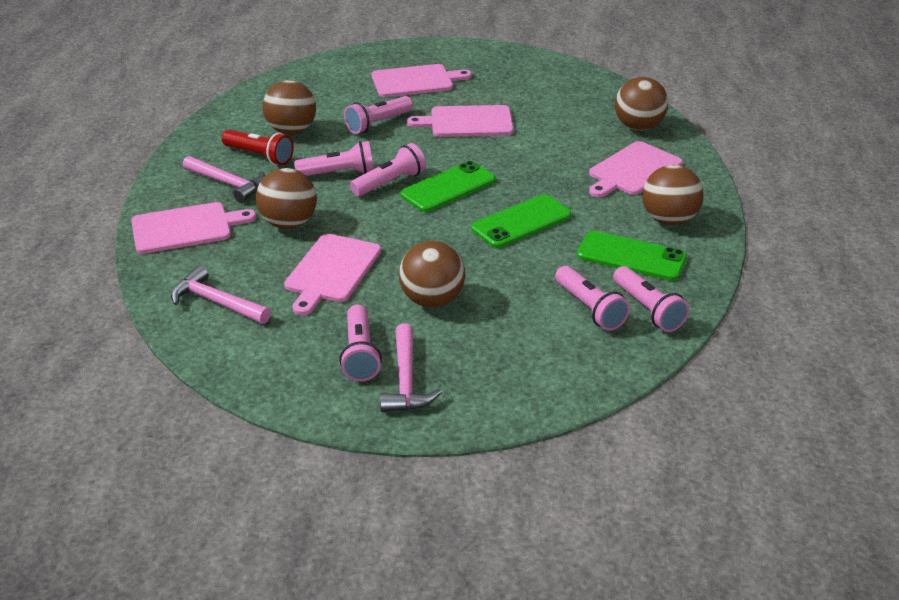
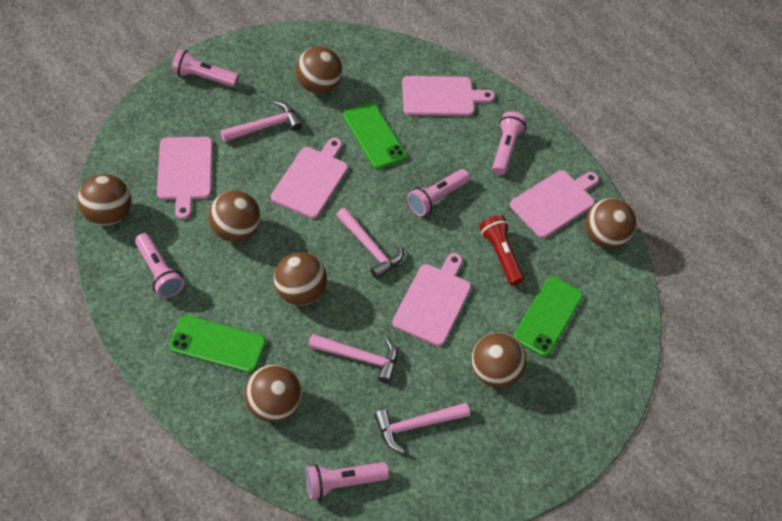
brown ball: 5 -> 7
pink flashlight: 6 -> 5
pink hammer: 3 -> 4

